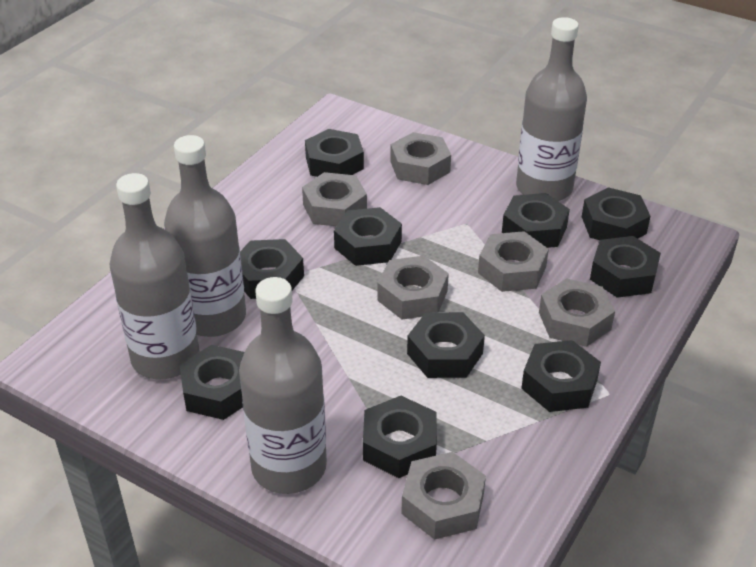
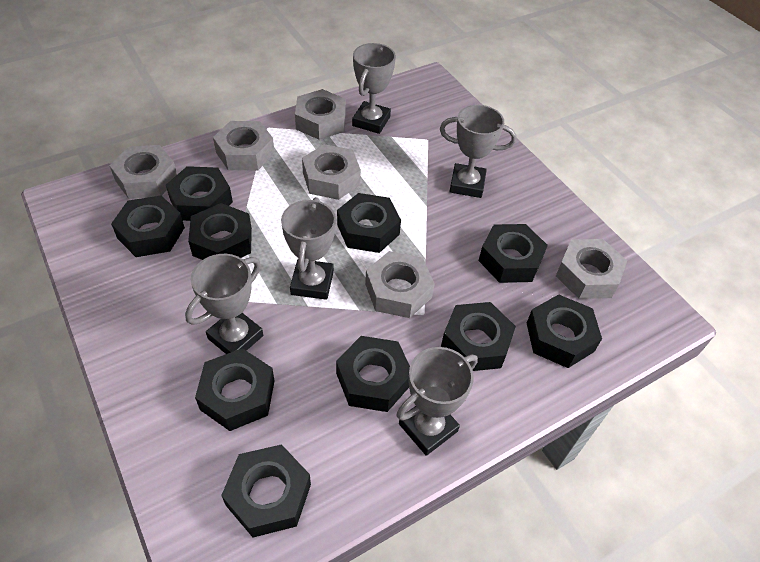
grey bottle: 4 -> 0
grey trophy: 0 -> 5

